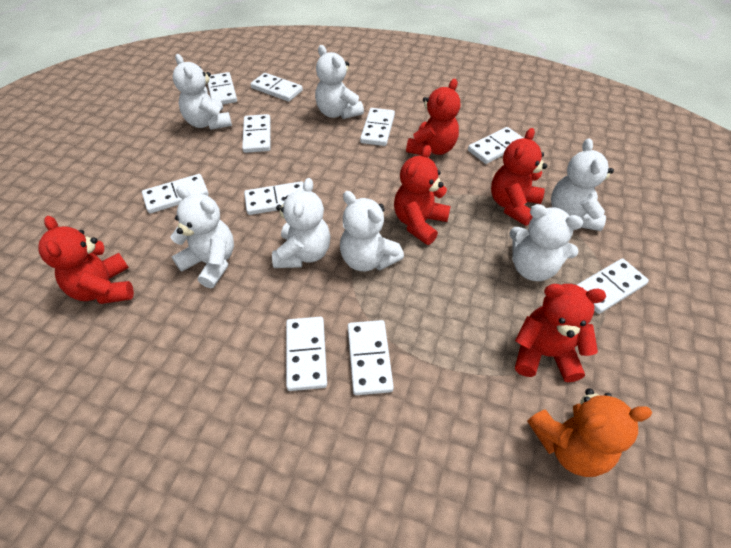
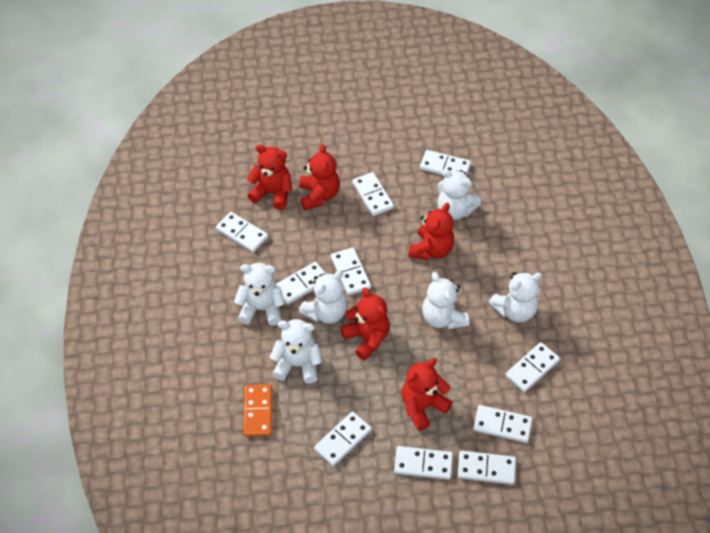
orange domino: 0 -> 1
orange teddy bear: 1 -> 0
white teddy bear: 7 -> 6

